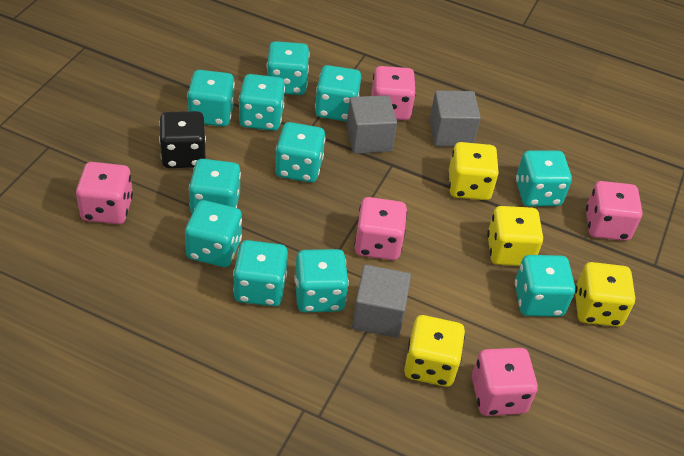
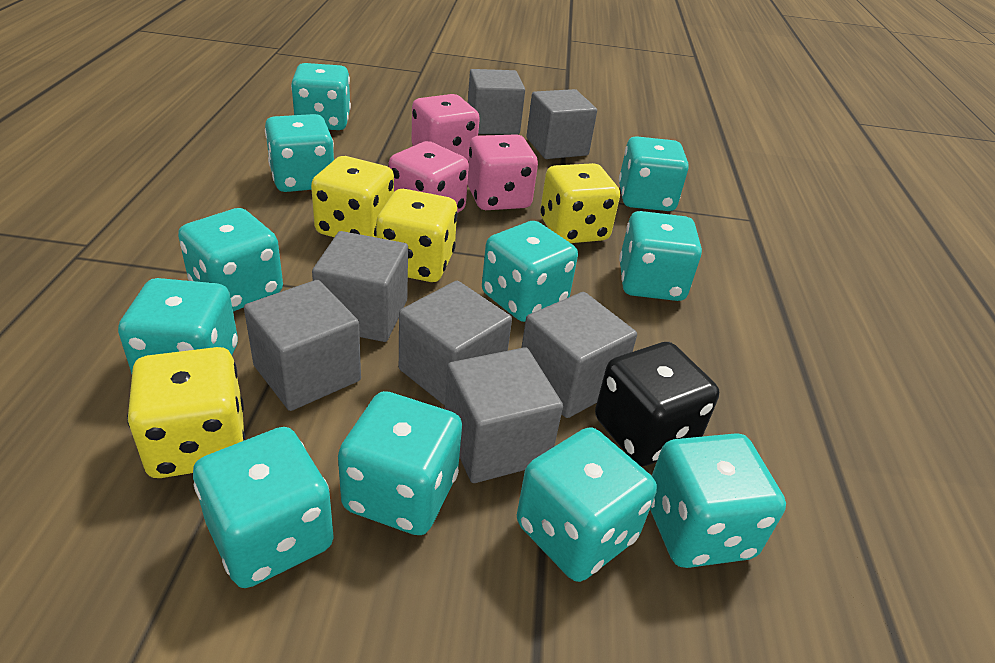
grey cube: 3 -> 7
pink dice: 5 -> 3

